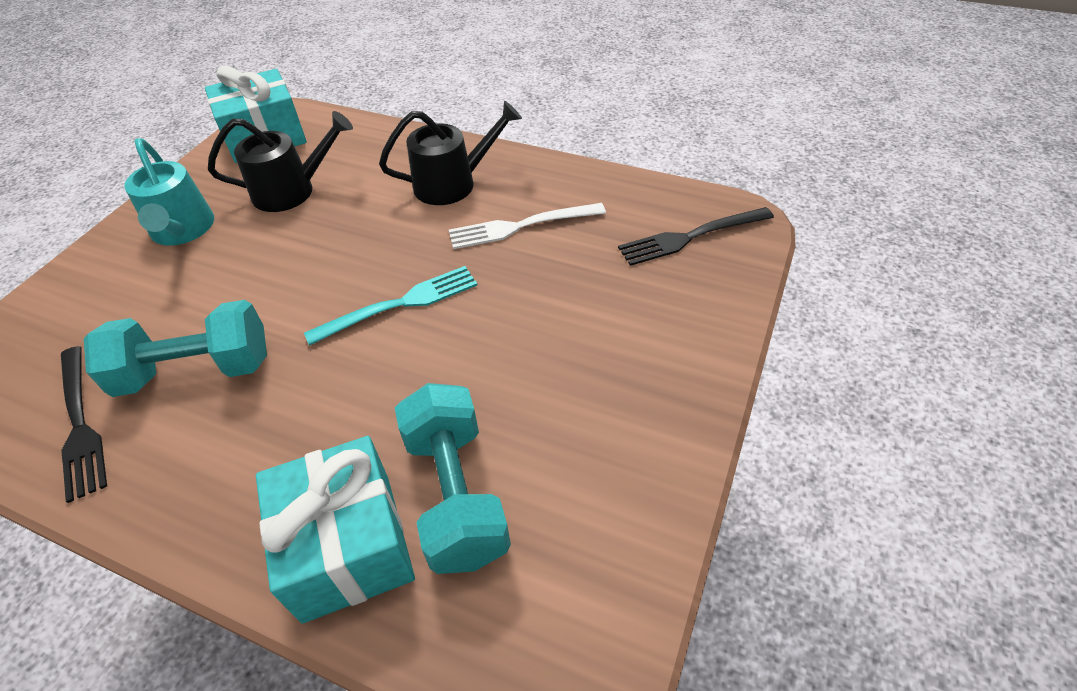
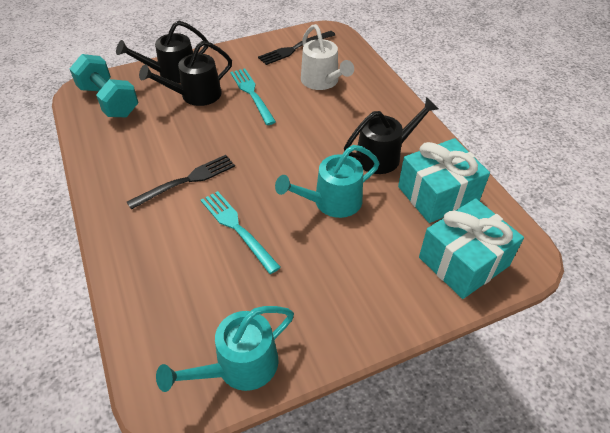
black watering can: 2 -> 3
turquoise dumbbell: 2 -> 1
turquoise fork: 1 -> 2
turquoise watering can: 1 -> 2
white fork: 1 -> 0
white watering can: 0 -> 1

